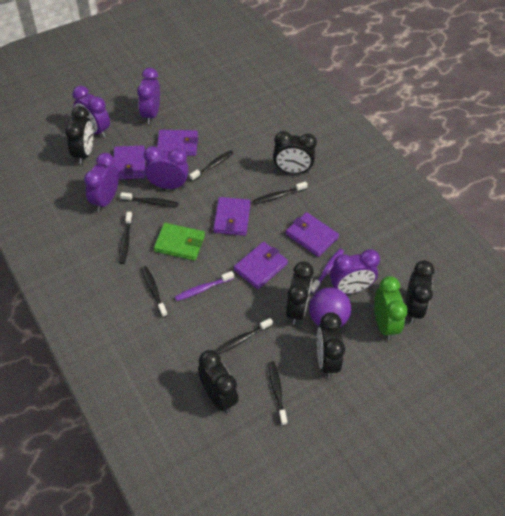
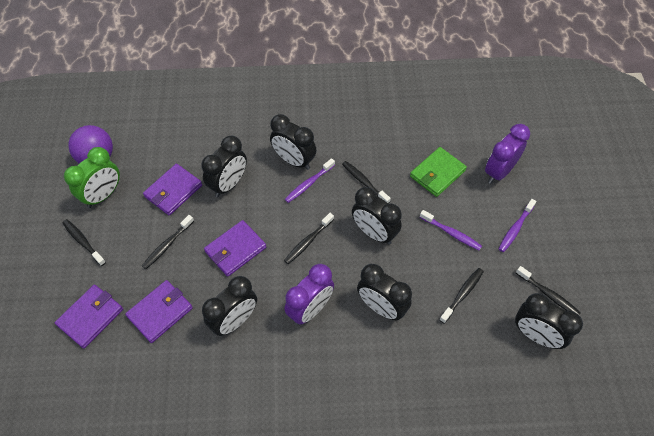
black toothbrush: 7 -> 6
purple clock: 5 -> 2
purple toothbrush: 2 -> 3
purple wallet: 5 -> 4

